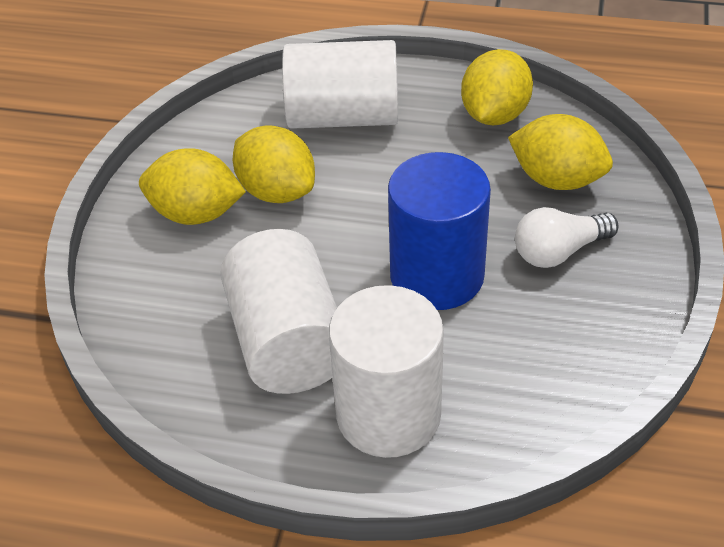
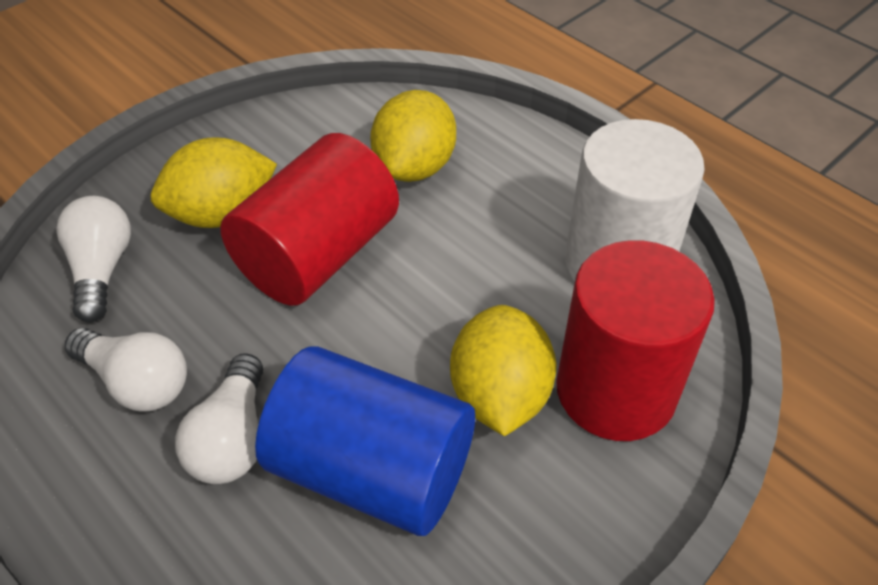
red cylinder: 0 -> 2
white cylinder: 3 -> 1
white light bulb: 1 -> 3
yellow lemon: 4 -> 3

